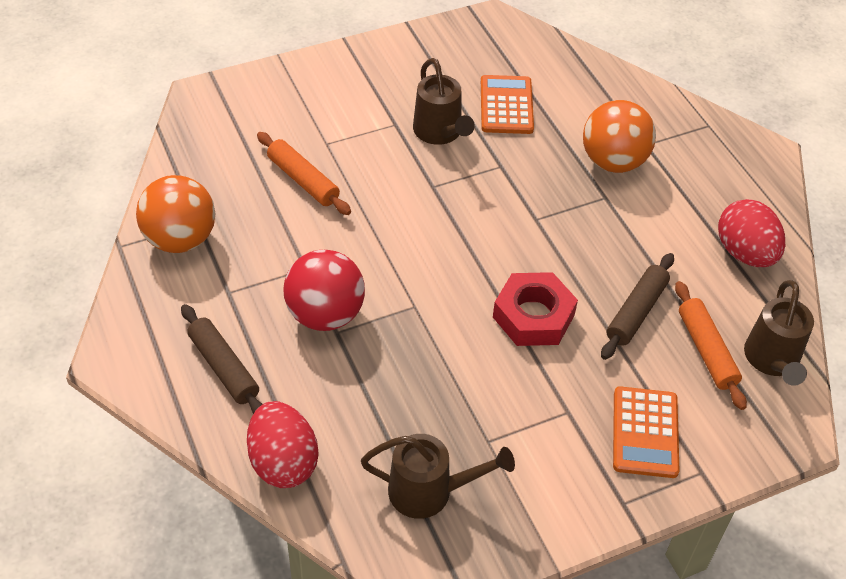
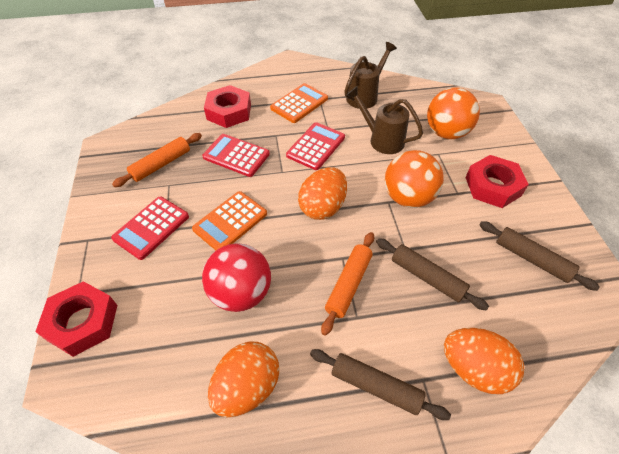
brown rolling pin: 2 -> 3
brown watering can: 3 -> 2
orange egg: 0 -> 3
red calculator: 0 -> 3
red egg: 2 -> 0
red nut: 1 -> 3

